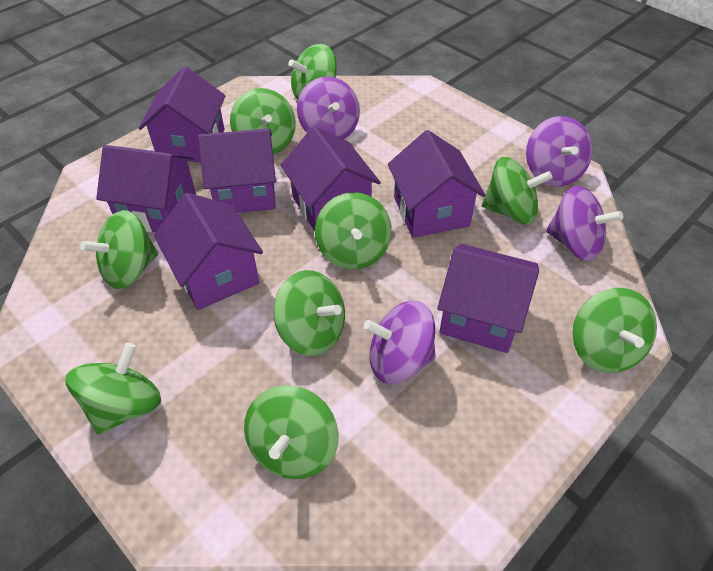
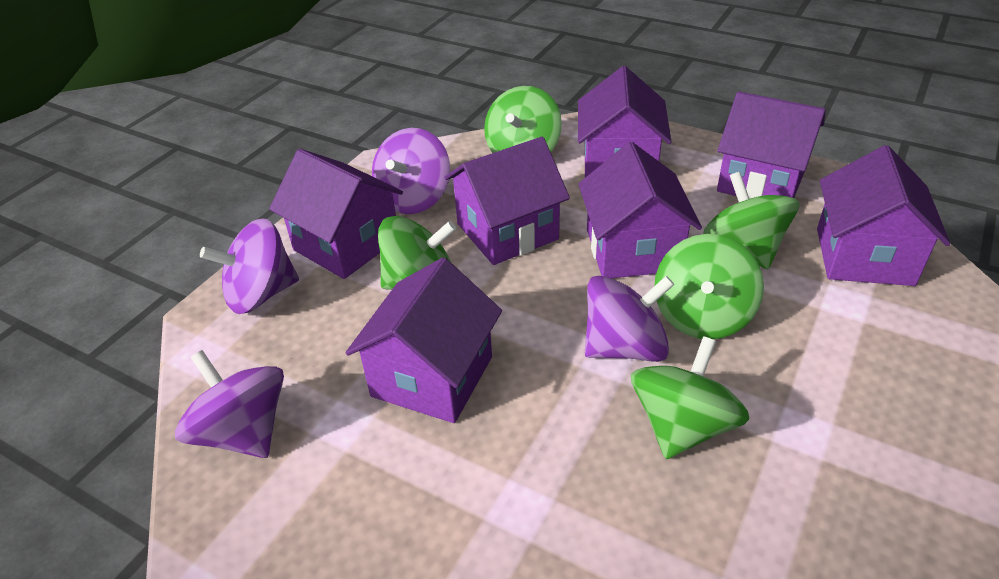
green spinning top: 9 -> 5

